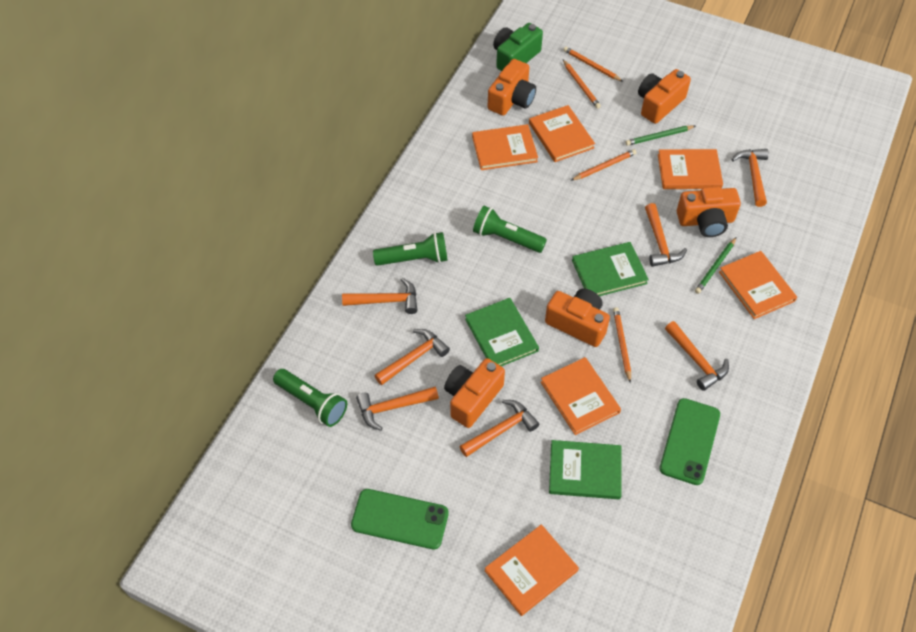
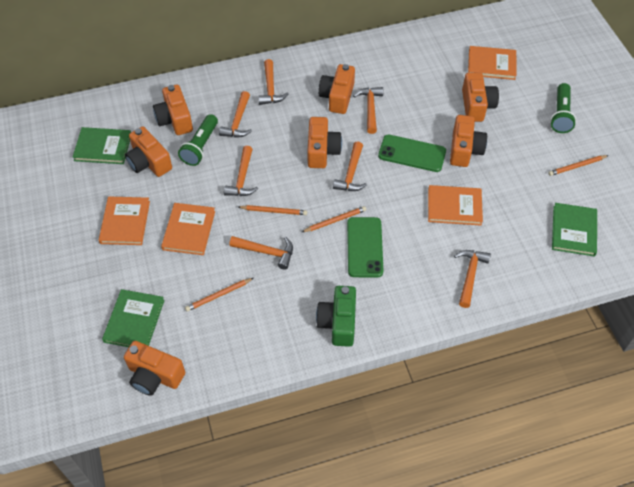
green flashlight: 3 -> 2
green pencil: 2 -> 0
orange book: 6 -> 4
orange camera: 5 -> 7

